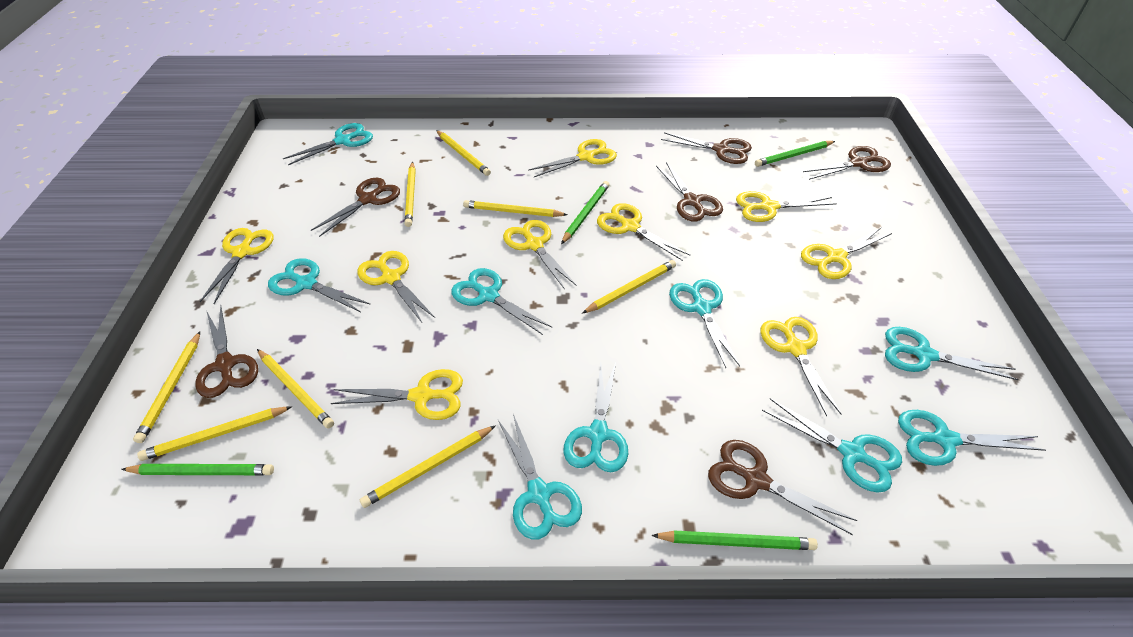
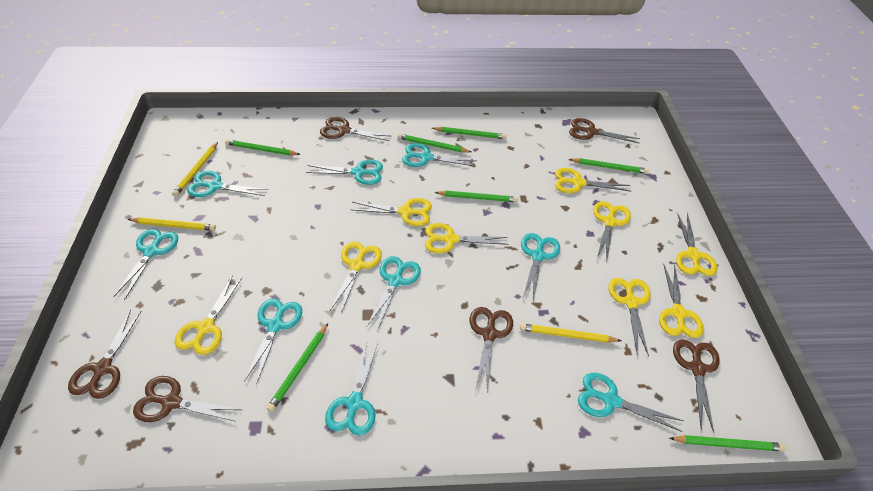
green pencil: 4 -> 7
yellow pencil: 8 -> 3

